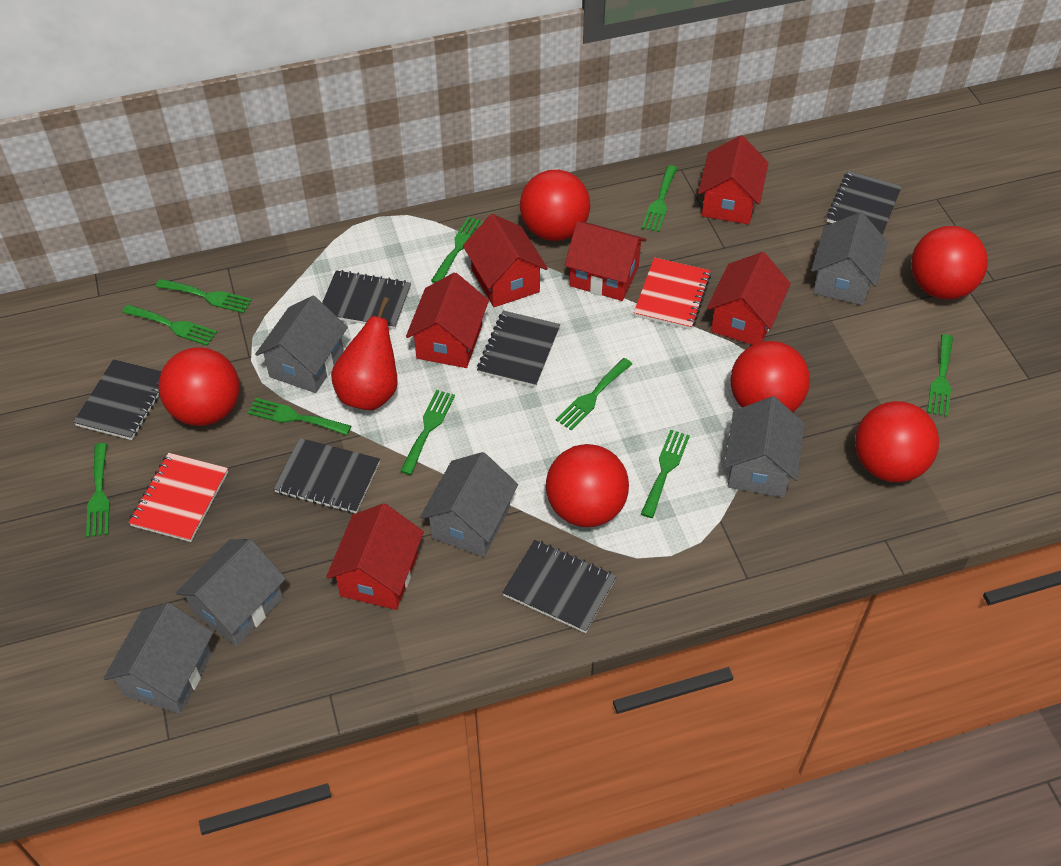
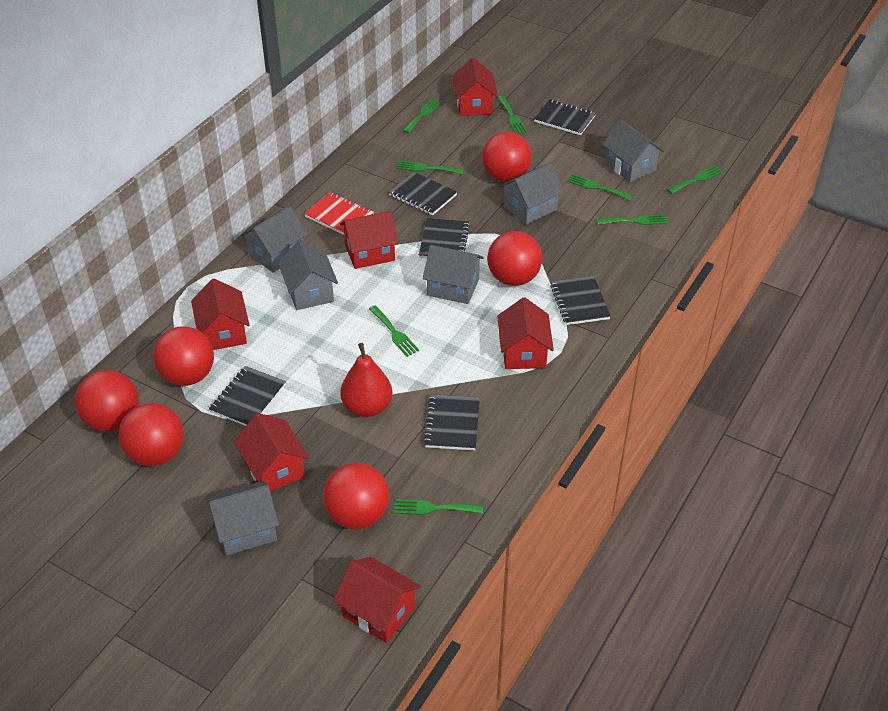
green fork: 10 -> 8
red notebook: 2 -> 1

